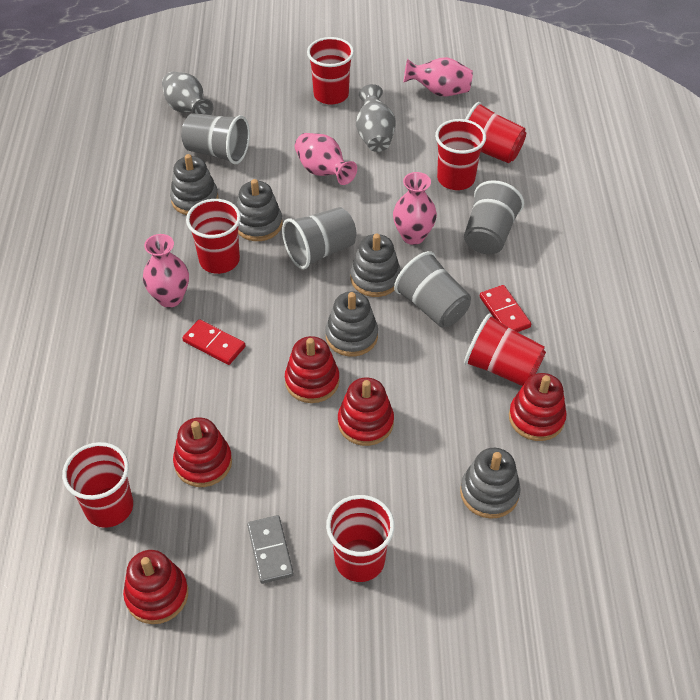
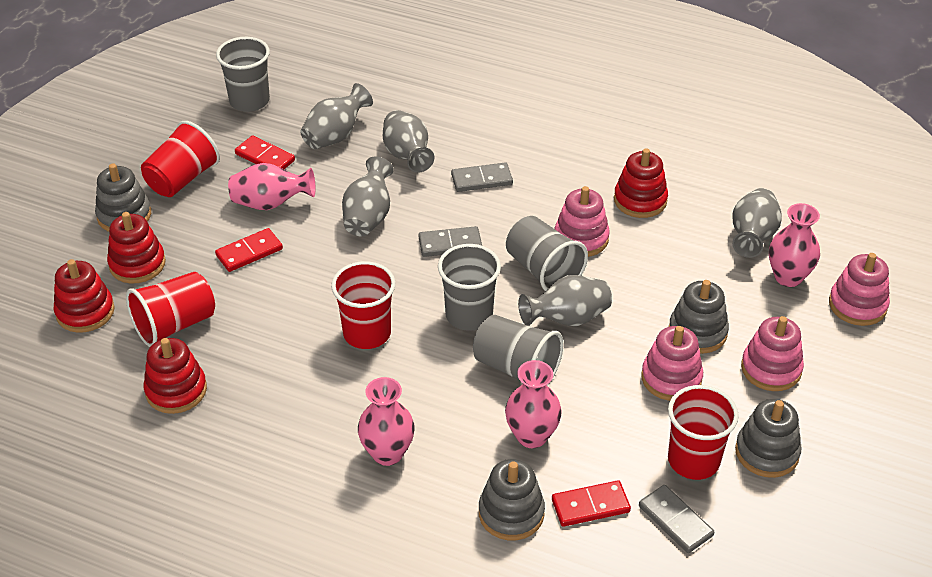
grey domino: 1 -> 3
grey stacking toy: 5 -> 4
grey vase: 2 -> 5
pink stacking toy: 0 -> 4
red cup: 7 -> 4
red domino: 2 -> 3
red stacking toy: 5 -> 4

